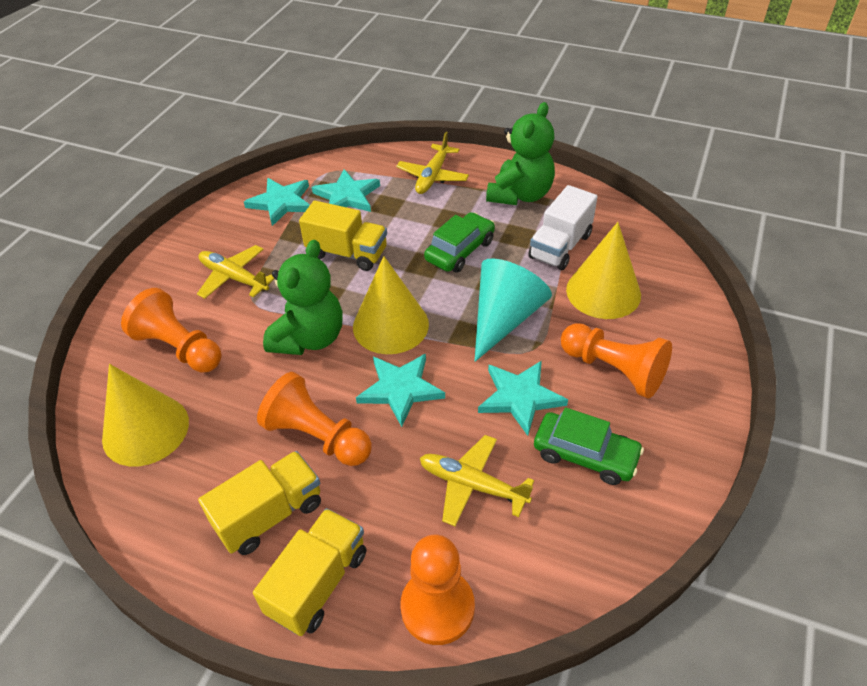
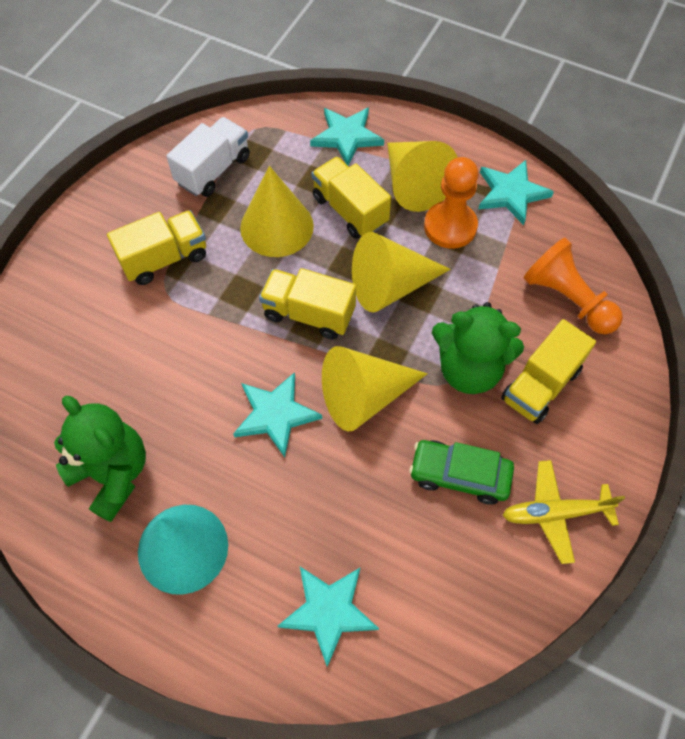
green car: 2 -> 1
orange pawn: 4 -> 2
yellow cone: 3 -> 4
yellow plane: 3 -> 1
yellow truck: 3 -> 4

